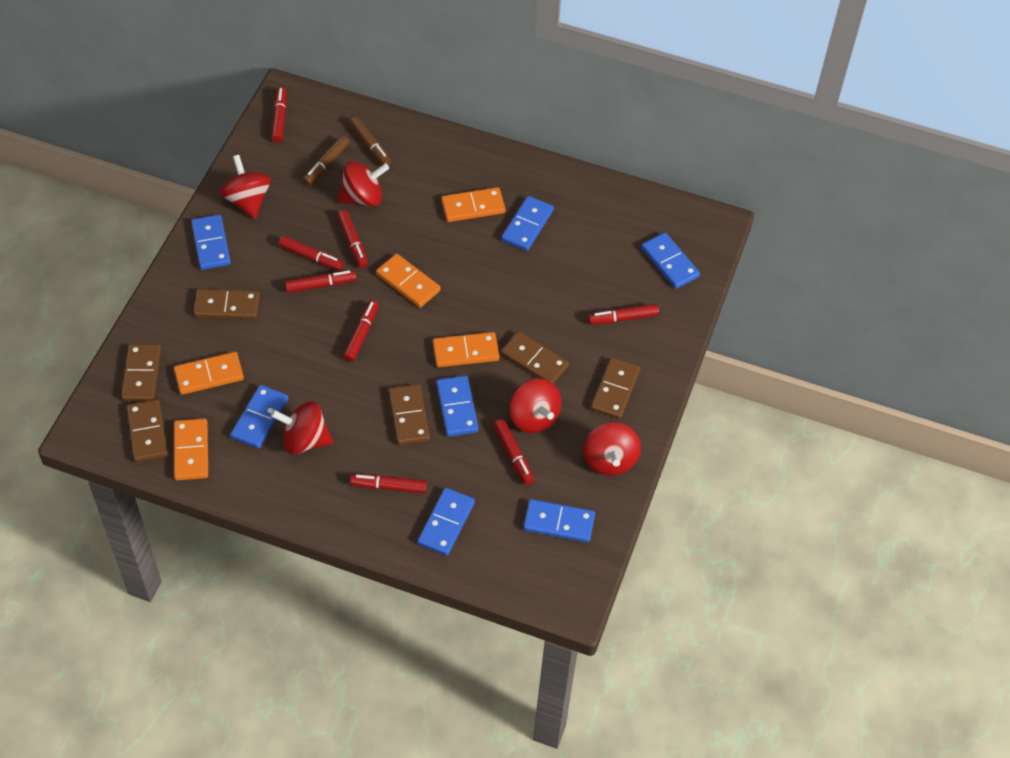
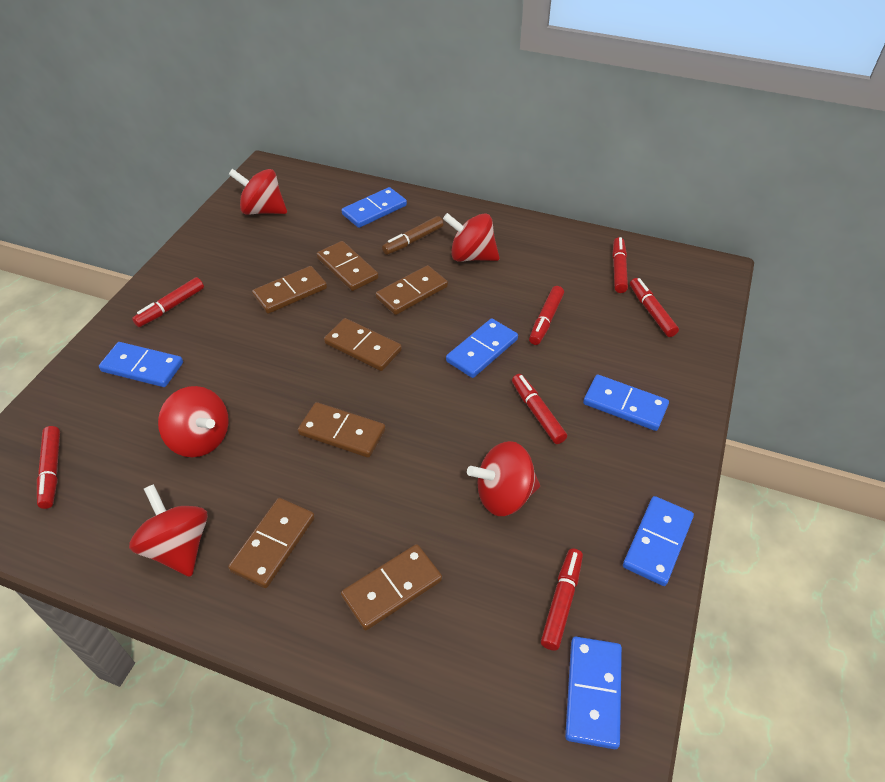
blue domino: 7 -> 6
brown domino: 6 -> 7
brown marker: 2 -> 1
orange domino: 5 -> 0
red marker: 8 -> 7

